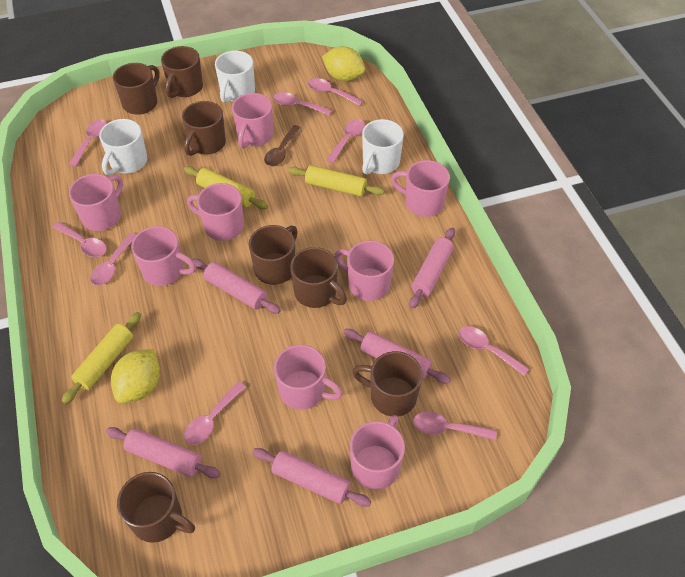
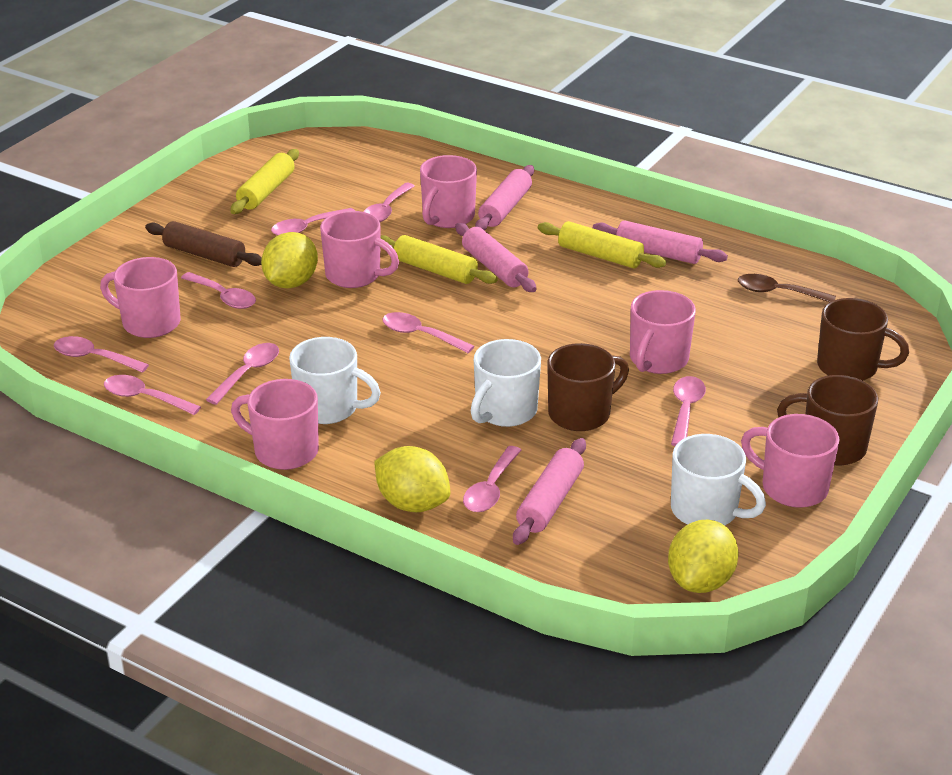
brown mug: 7 -> 3
brown rolling pin: 0 -> 1
pink mug: 8 -> 6
pink rolling pin: 5 -> 4
yellow lemon: 2 -> 3

